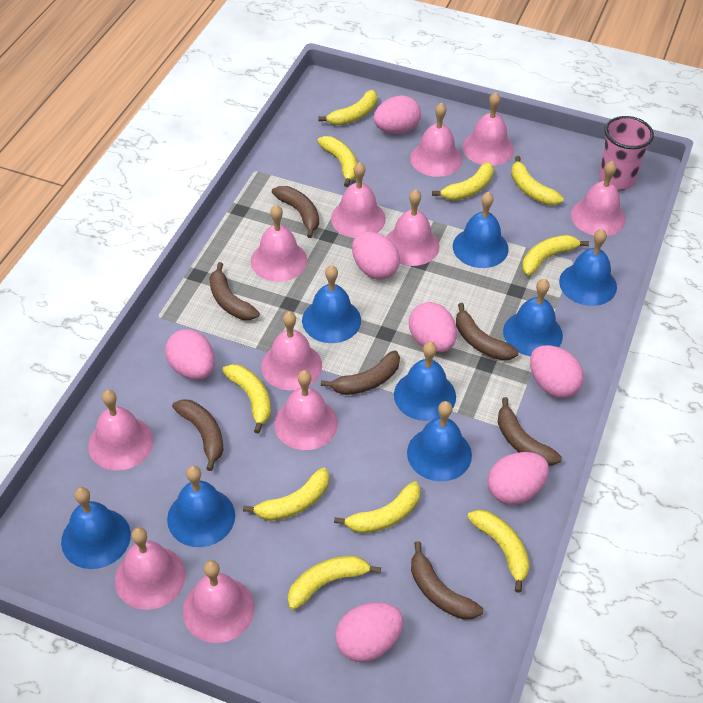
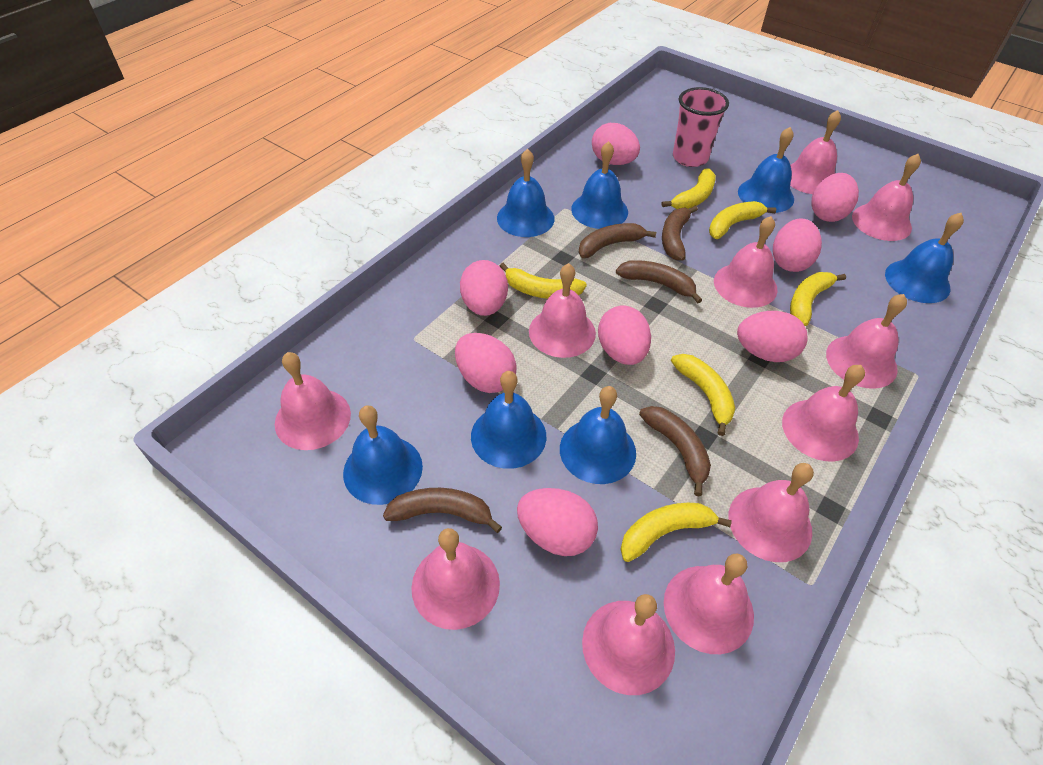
blue bell: 8 -> 7
brown banana: 7 -> 5
pink egg: 7 -> 8
yellow banana: 10 -> 6

